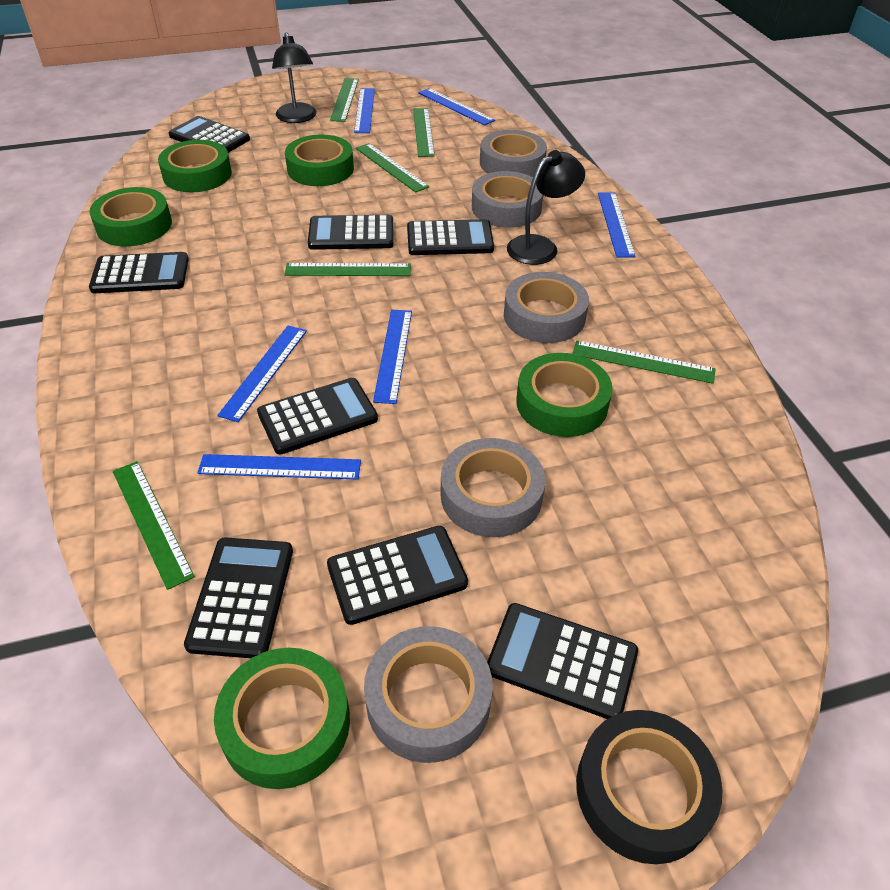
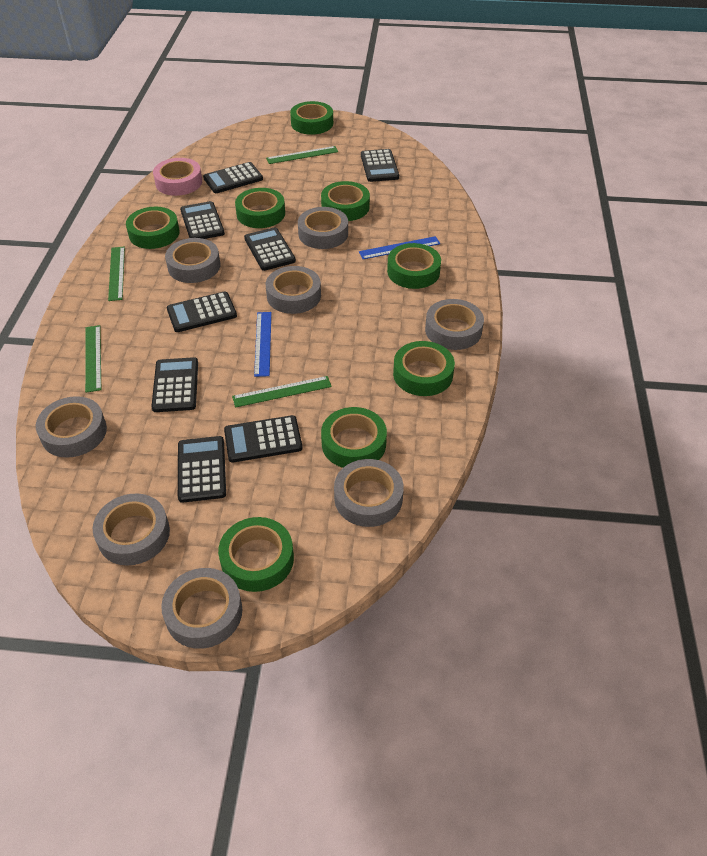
black lamp: 2 -> 0
black tape: 1 -> 0
blue ruler: 6 -> 2
green ruler: 6 -> 4
green tape: 5 -> 8
grey tape: 5 -> 8
pink tape: 0 -> 1

